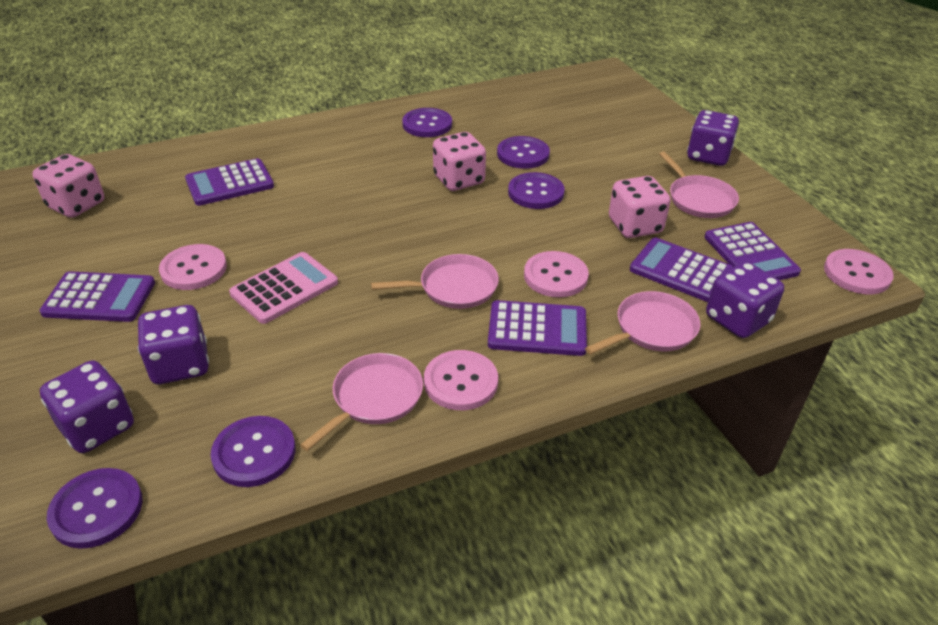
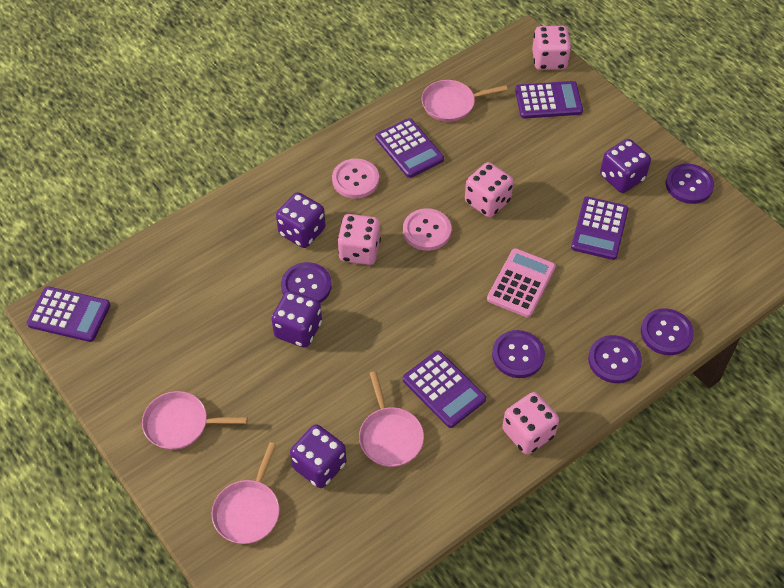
pink button: 4 -> 2
pink dice: 3 -> 4

